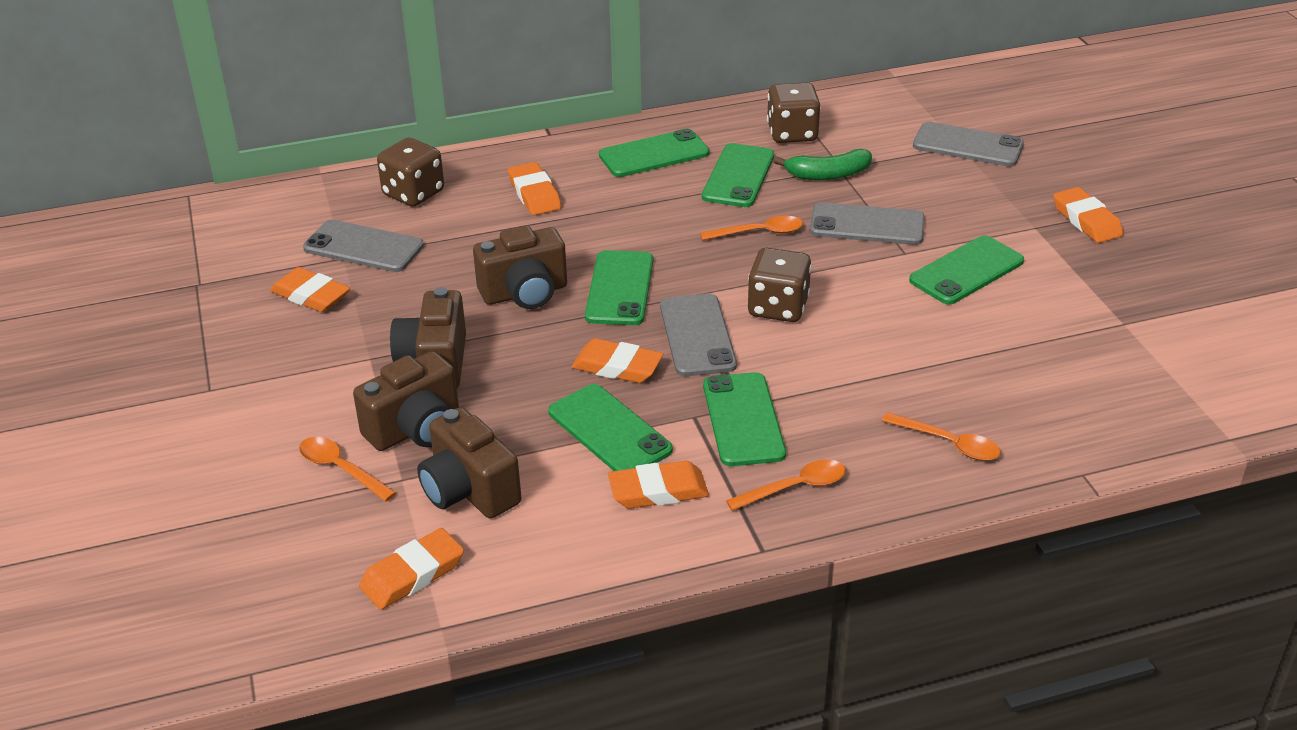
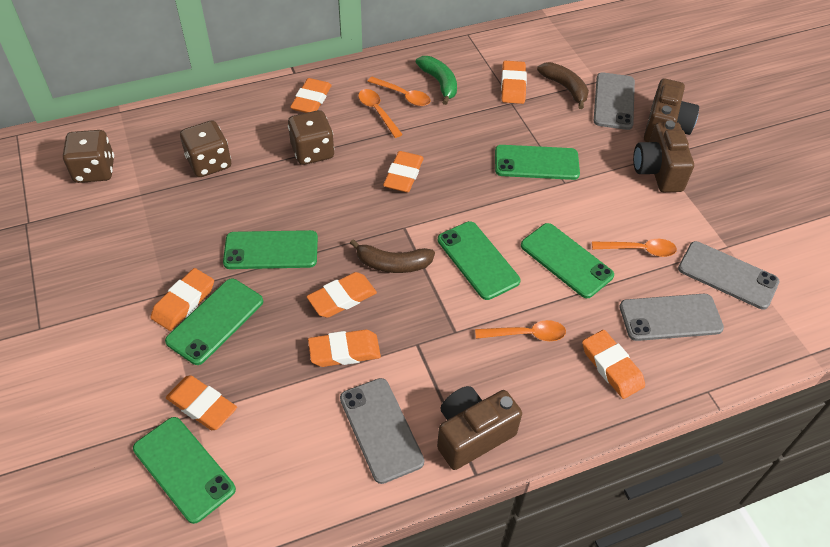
brown banana: 0 -> 2
brown camera: 4 -> 3
orange eraser: 6 -> 8

